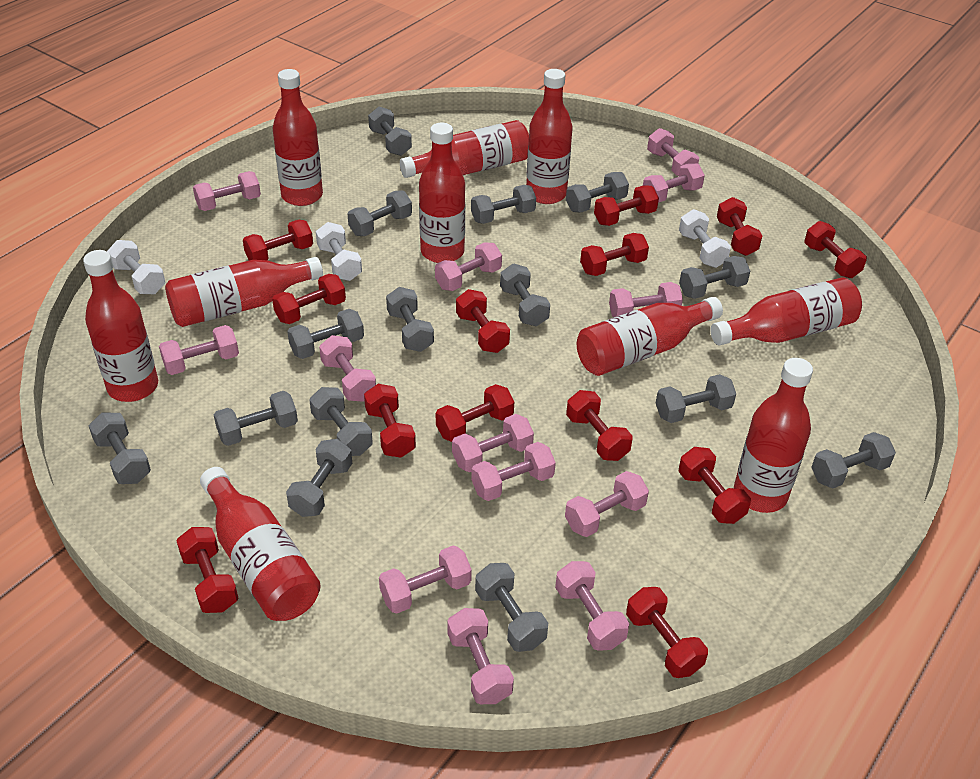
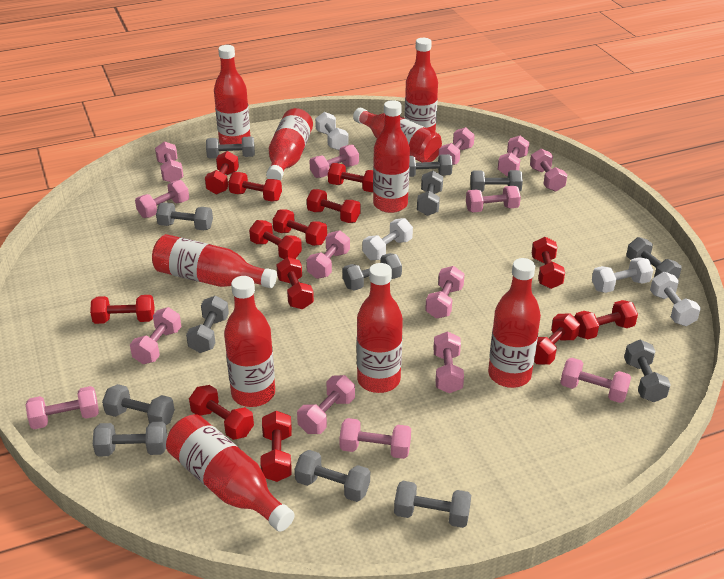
grey dumbbell: 15 -> 13
pink dumbbell: 13 -> 15
white dumbbell: 3 -> 4

